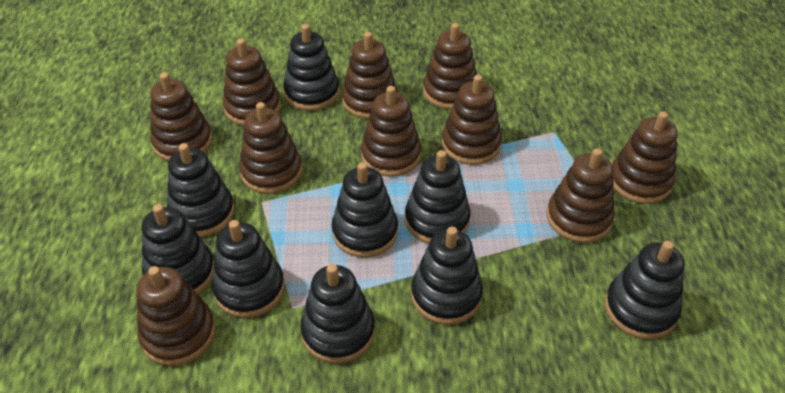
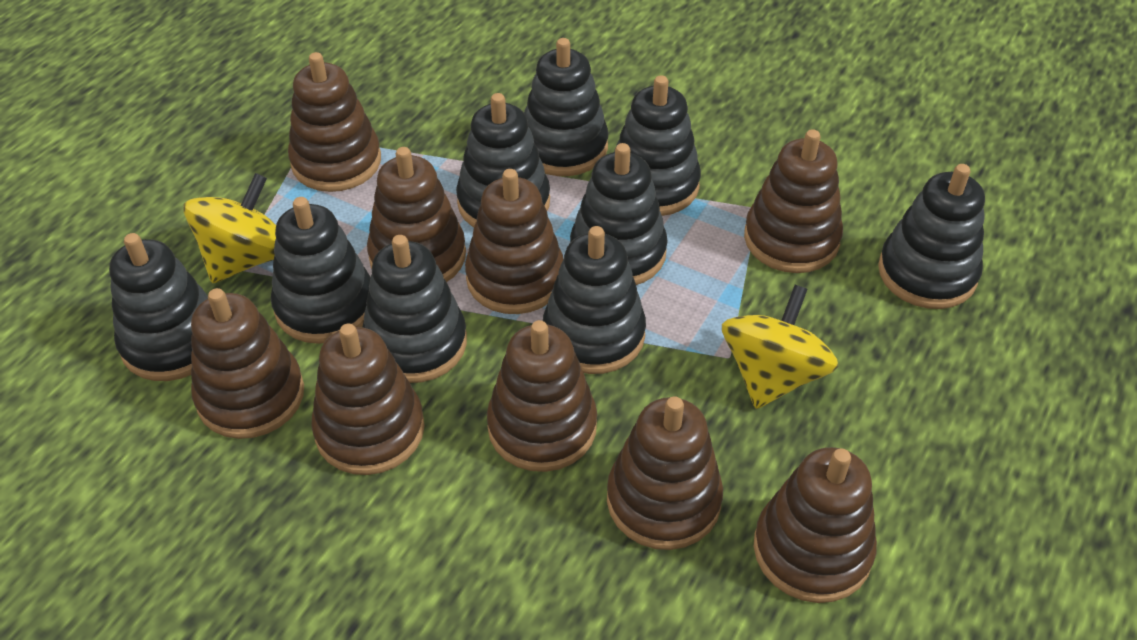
brown stacking toy: 10 -> 9
yellow spinning top: 0 -> 2

